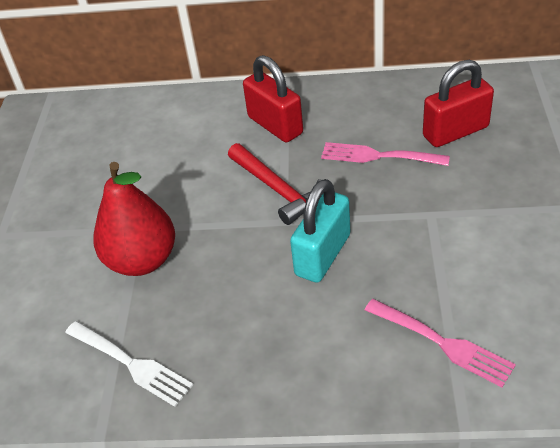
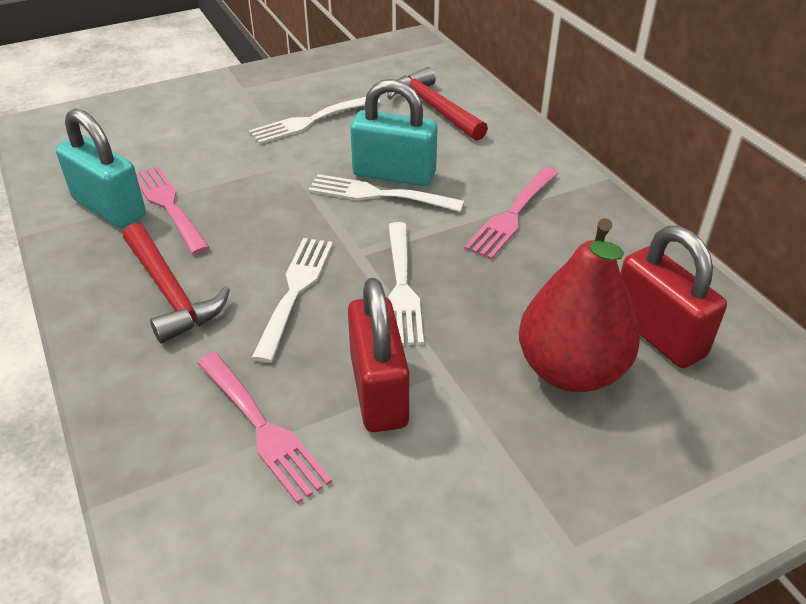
pink fork: 2 -> 3
red hammer: 1 -> 2
turquoise padlock: 1 -> 2
white fork: 1 -> 4

